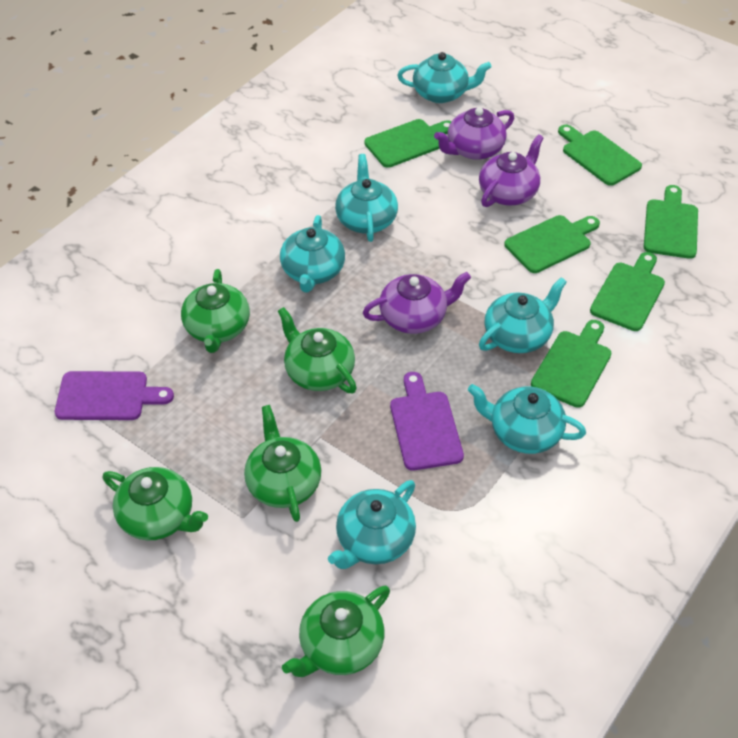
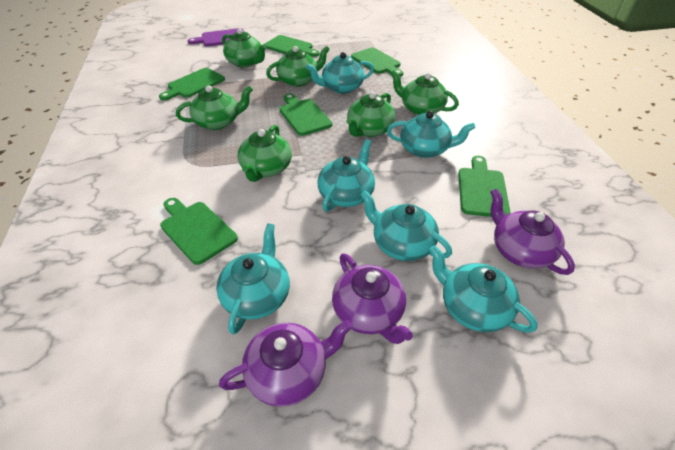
green teapot: 5 -> 6
purple cutting board: 2 -> 1

